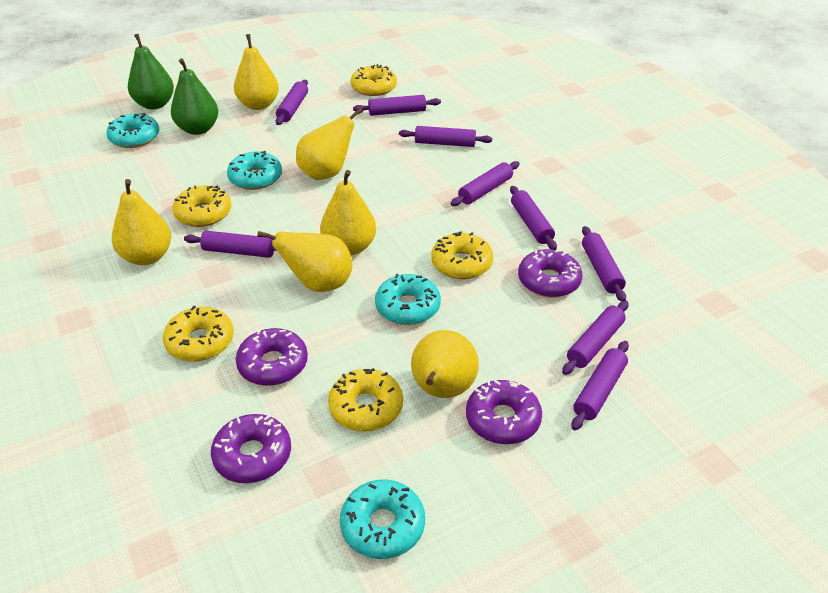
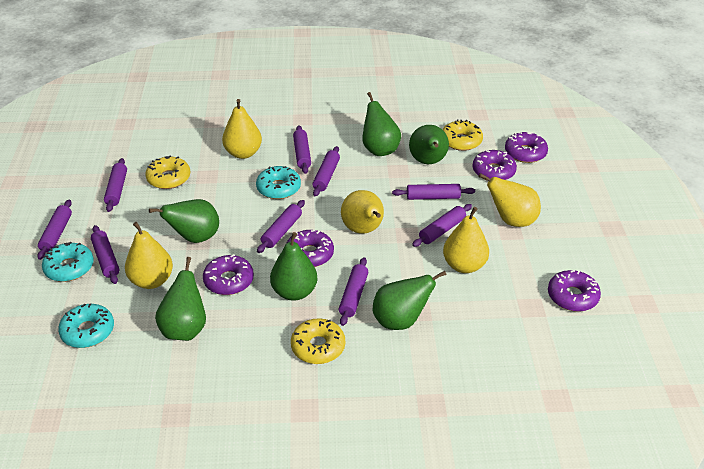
green pear: 2 -> 6
purple donut: 4 -> 5
turquoise donut: 4 -> 3
yellow donut: 5 -> 3
yellow pear: 6 -> 5

